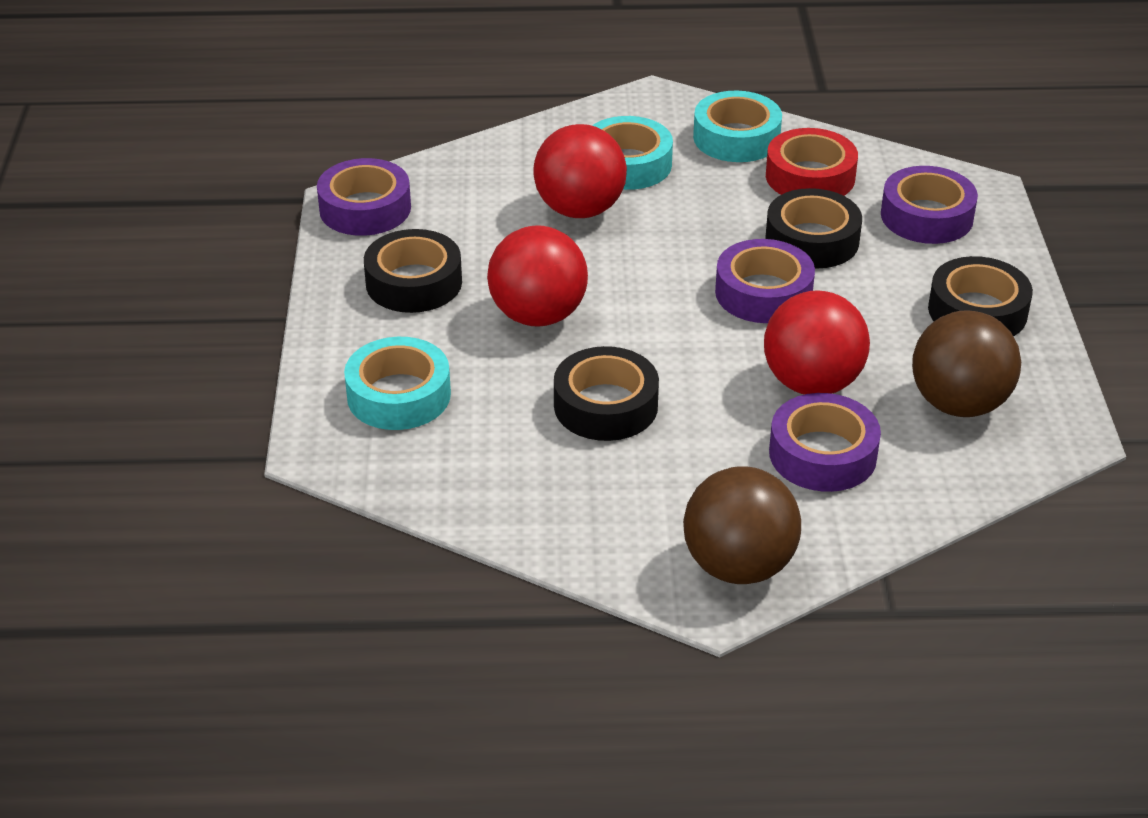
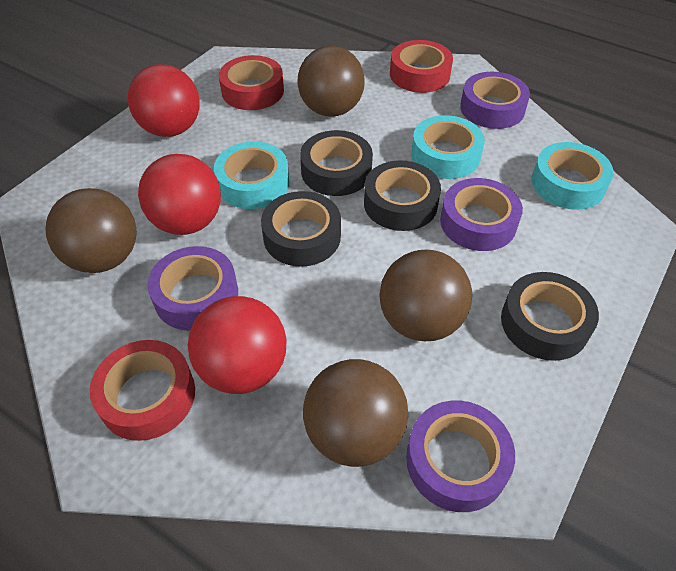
brown ball: 2 -> 4
red tape: 1 -> 3

